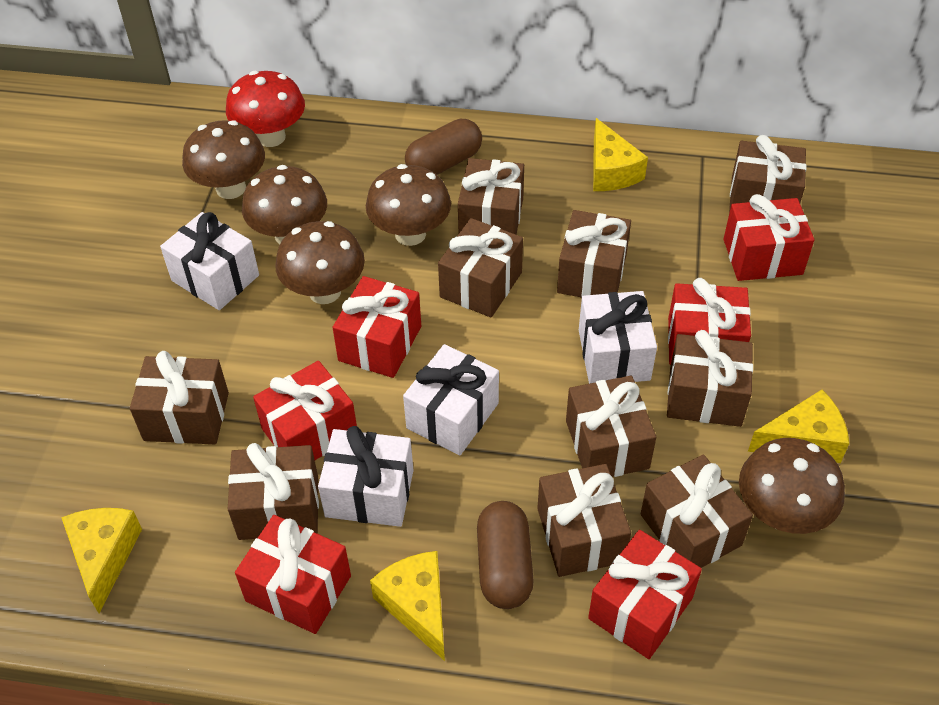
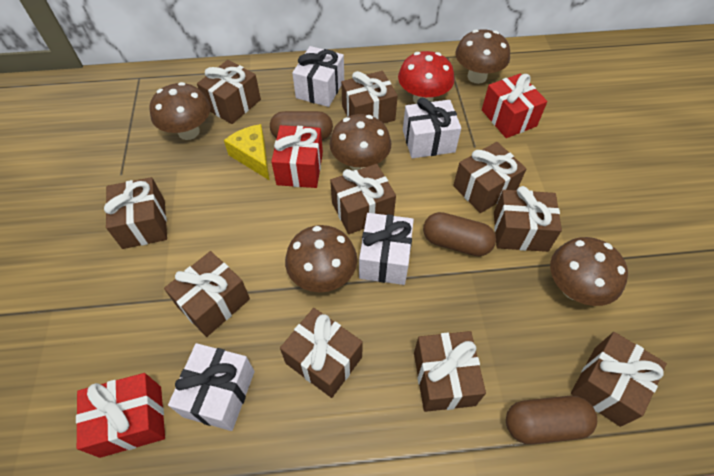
brown capsule: 2 -> 3
red gift: 6 -> 3
yellow cheese: 4 -> 1

